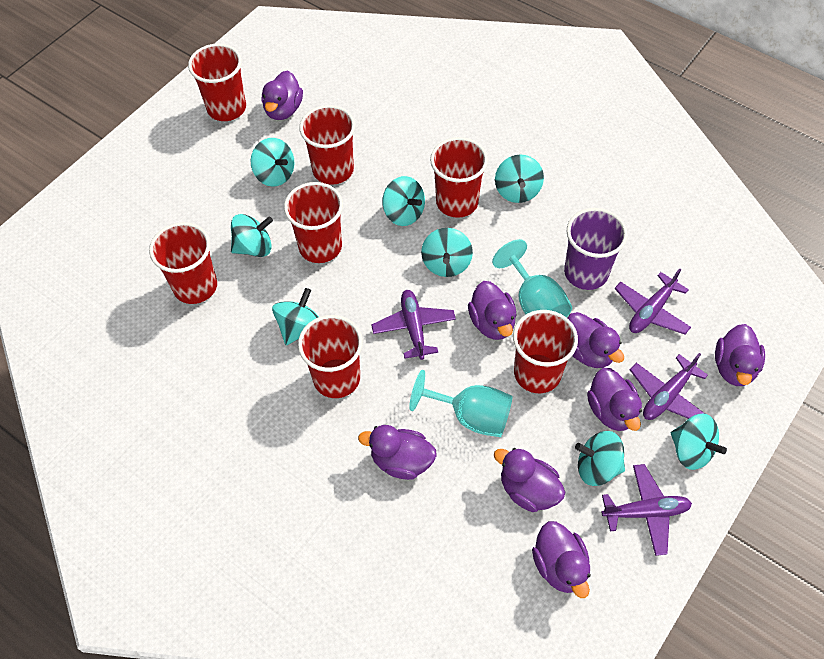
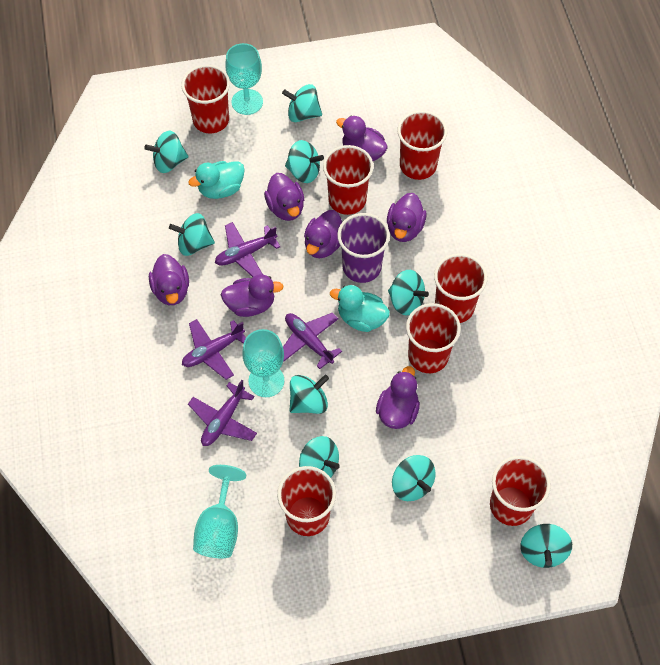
purple duck: 8 -> 7
turquoise duck: 0 -> 2
turquoise goblet: 2 -> 3
turquoise spinning top: 8 -> 9

